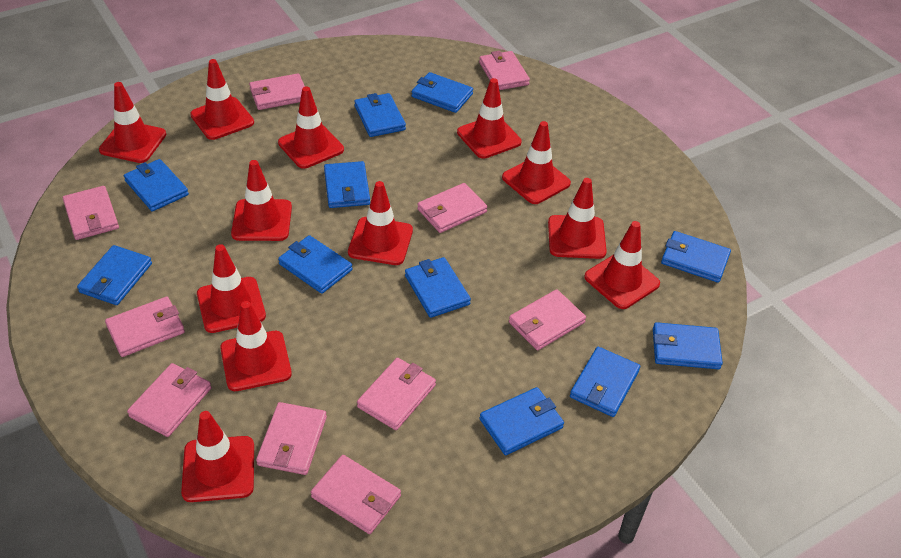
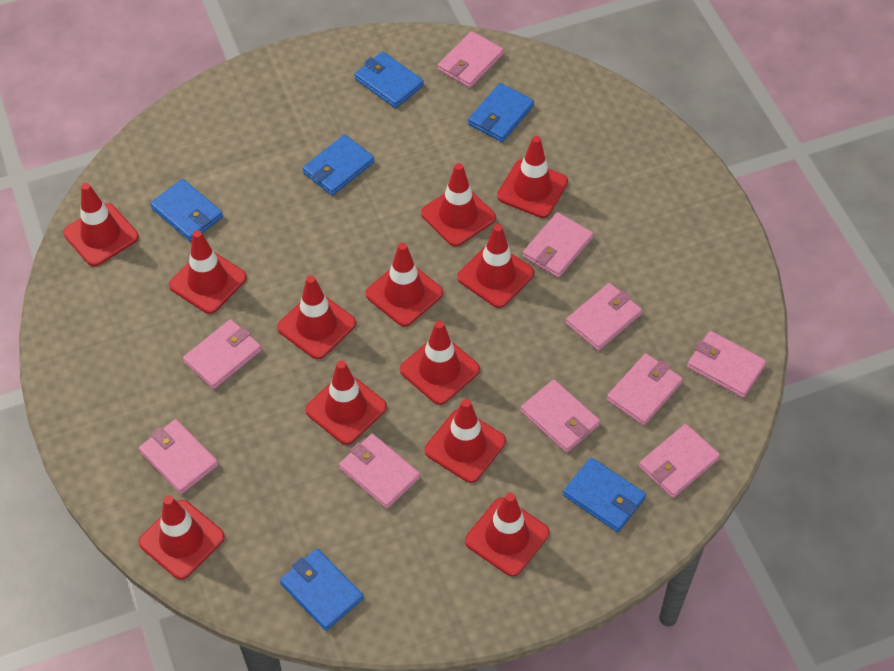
blue wallet: 11 -> 6

